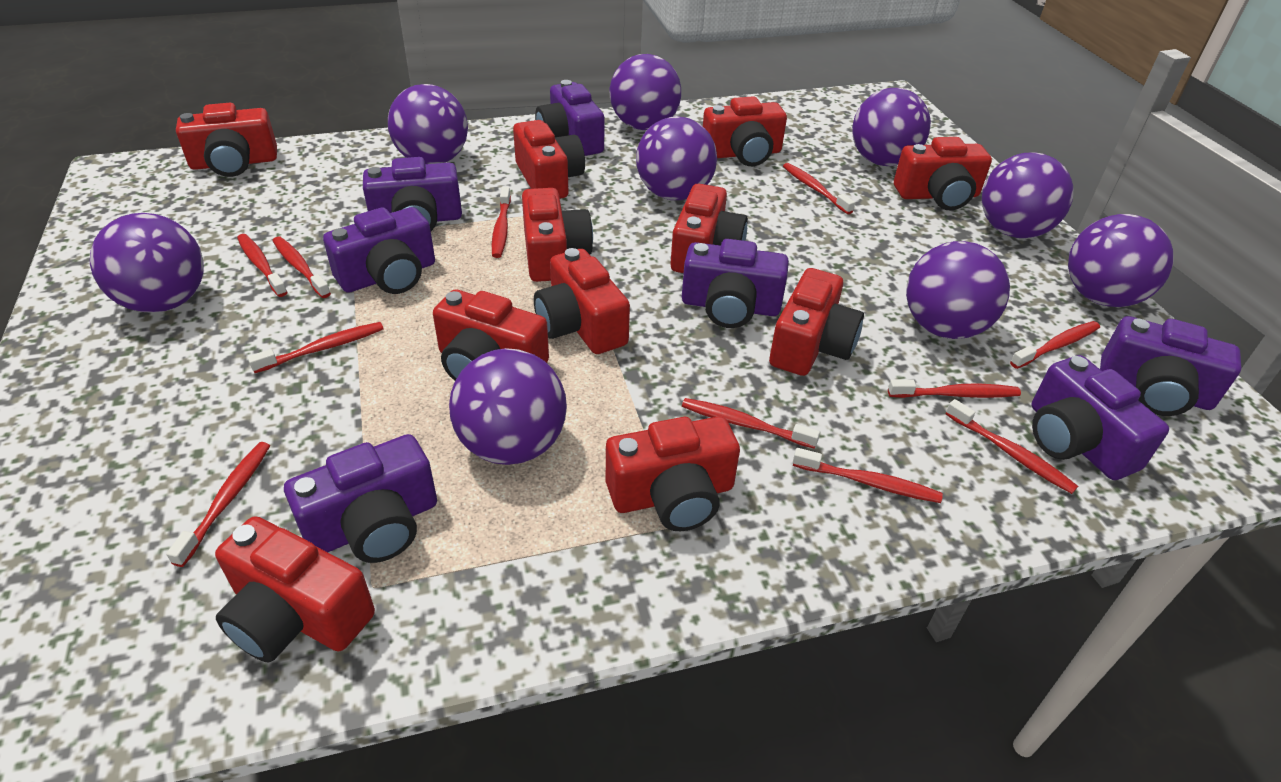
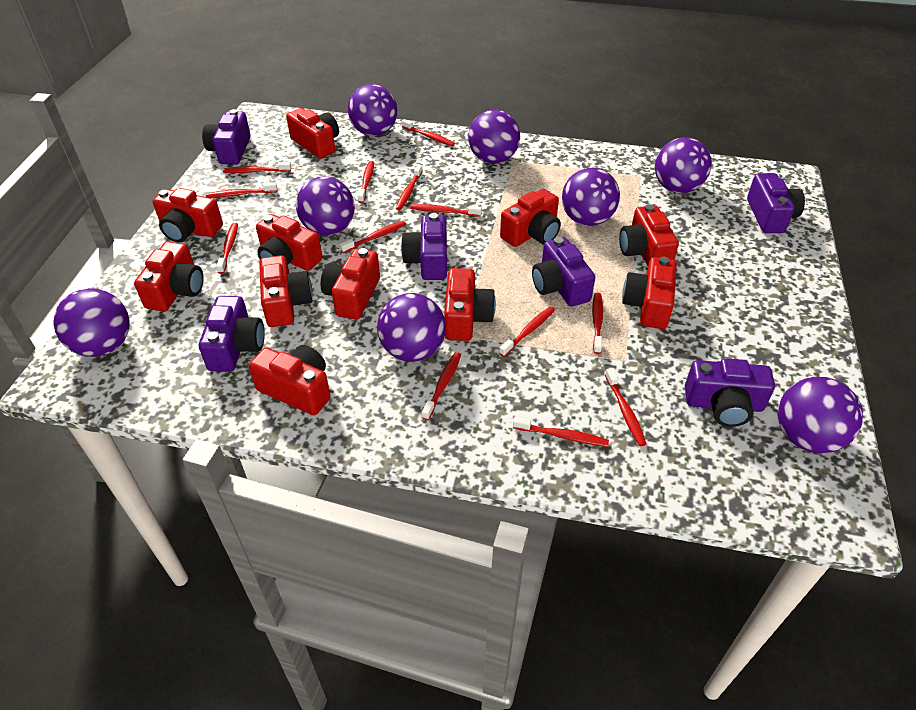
purple ball: 9 -> 8
purple camera: 7 -> 6
red toothbrush: 11 -> 13

